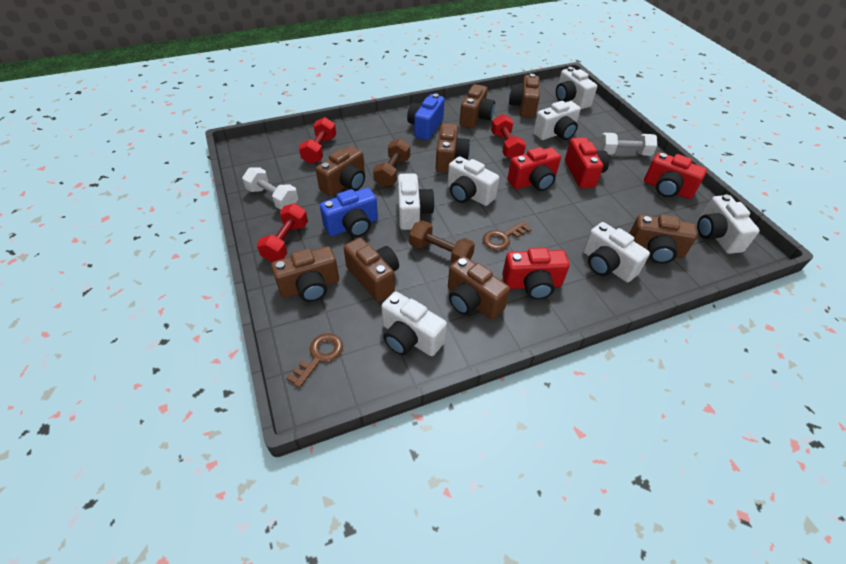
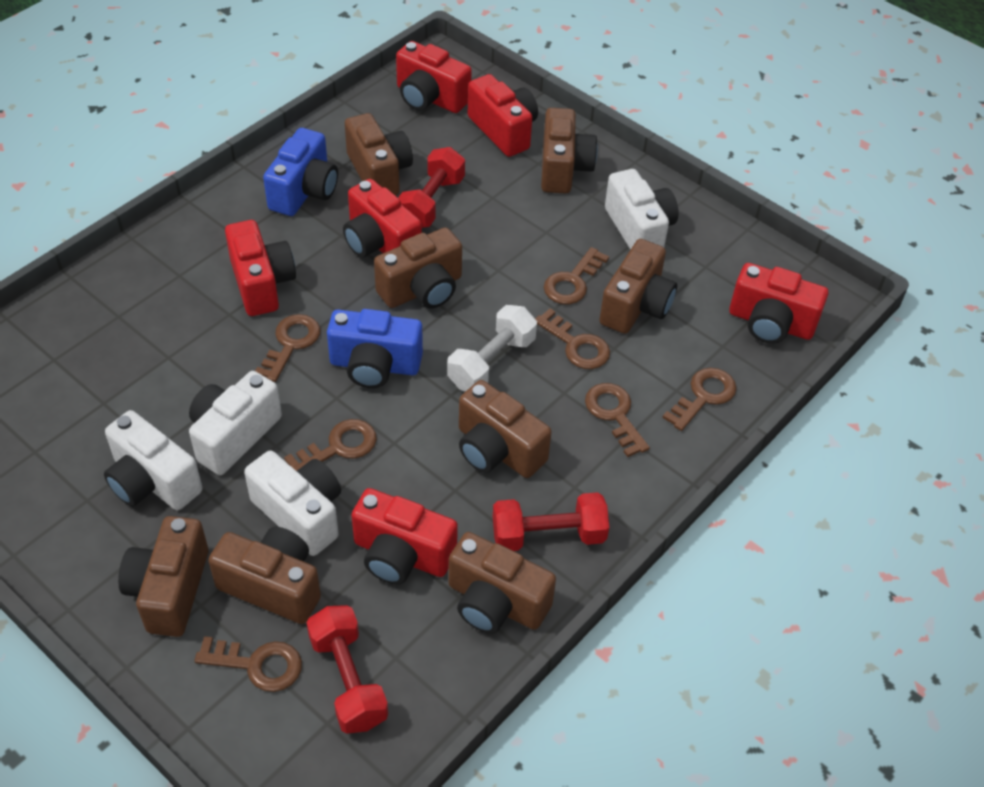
brown dumbbell: 2 -> 0
brown key: 2 -> 7
red camera: 4 -> 6
white camera: 7 -> 4
white dumbbell: 2 -> 1

